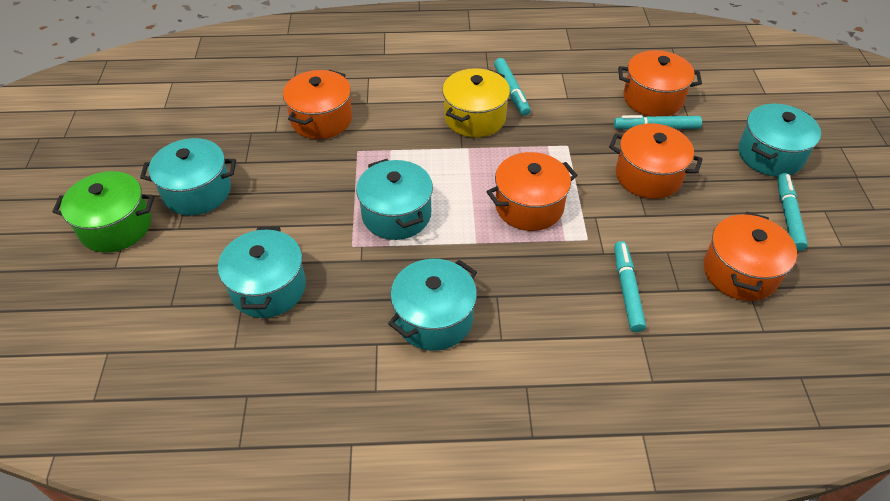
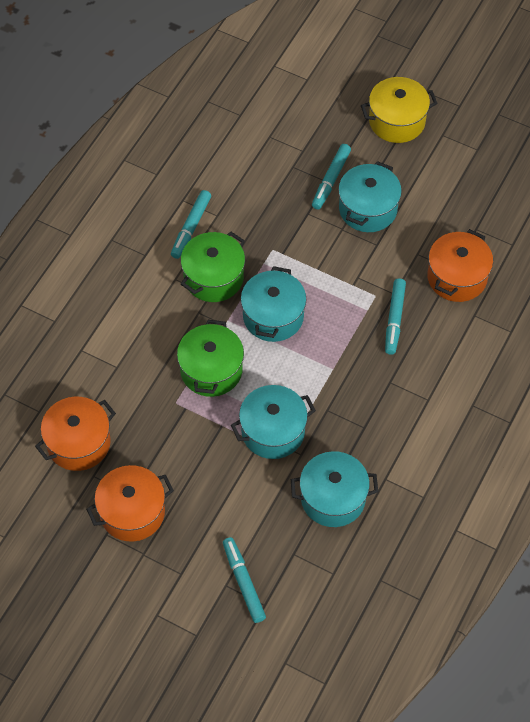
green pot: 1 -> 2
orange pot: 5 -> 3
turquoise pot: 5 -> 4

